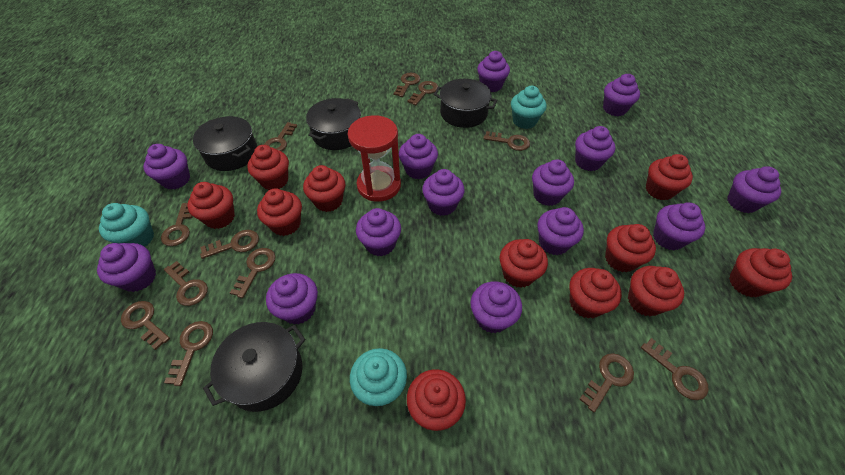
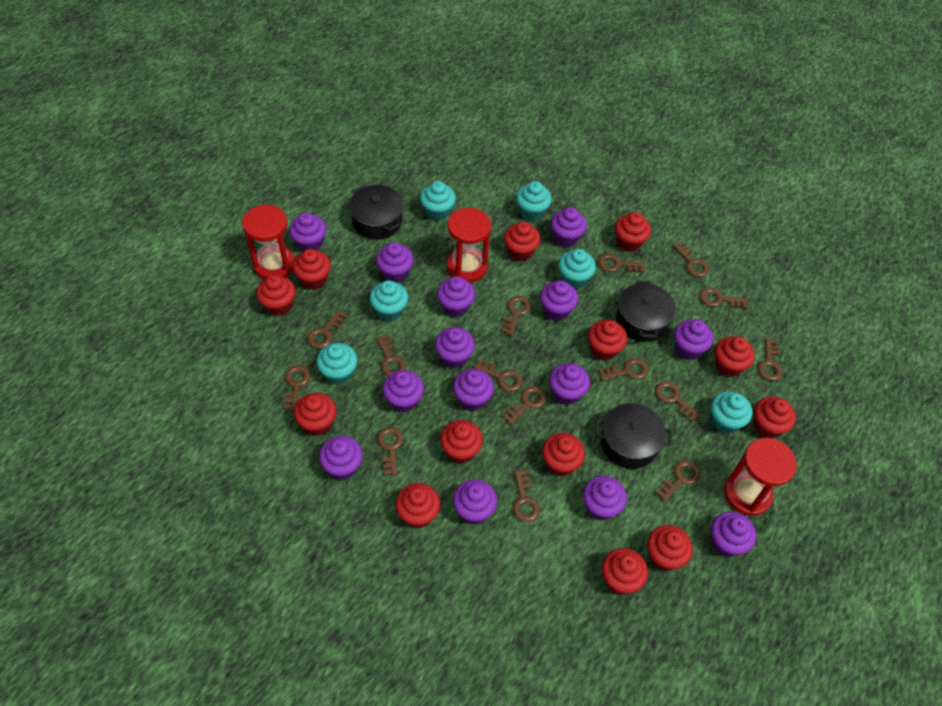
black pot: 4 -> 3
brown key: 12 -> 15
red cupcake: 11 -> 13
red hourglass: 1 -> 3
turquoise cupcake: 3 -> 6

